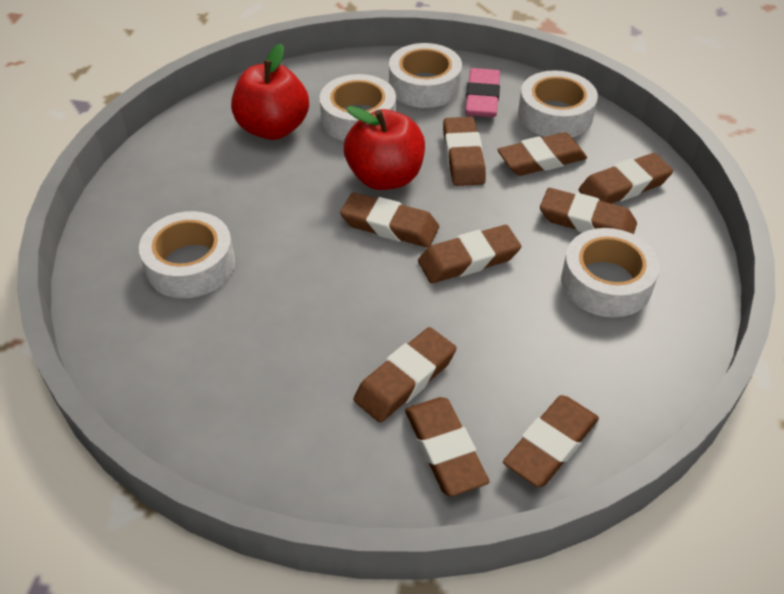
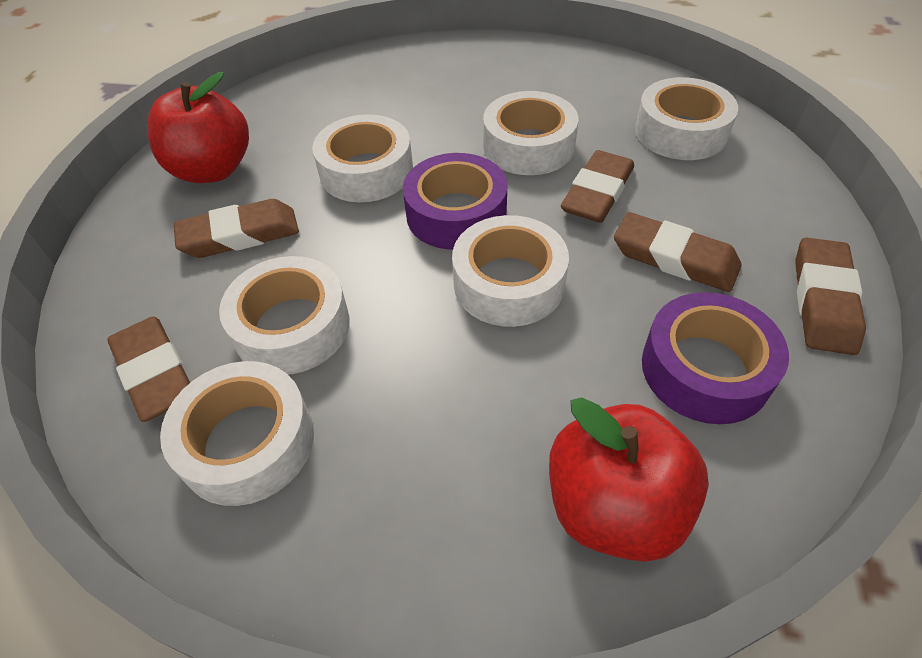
brown eraser: 9 -> 5
pink eraser: 1 -> 0
purple tape: 0 -> 2
white tape: 5 -> 6

